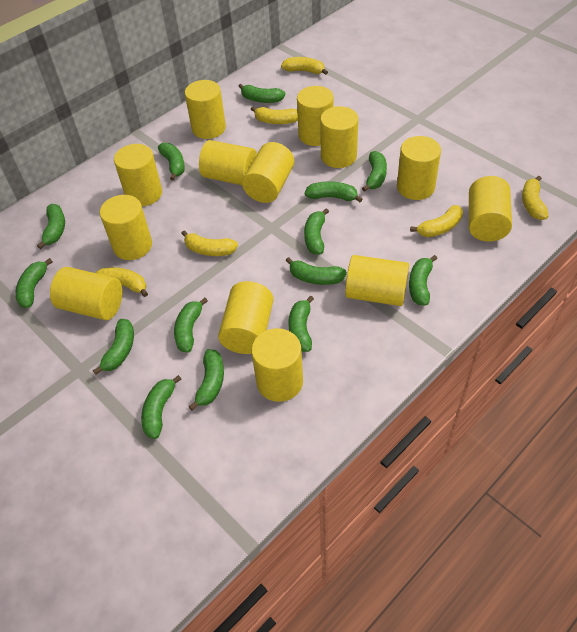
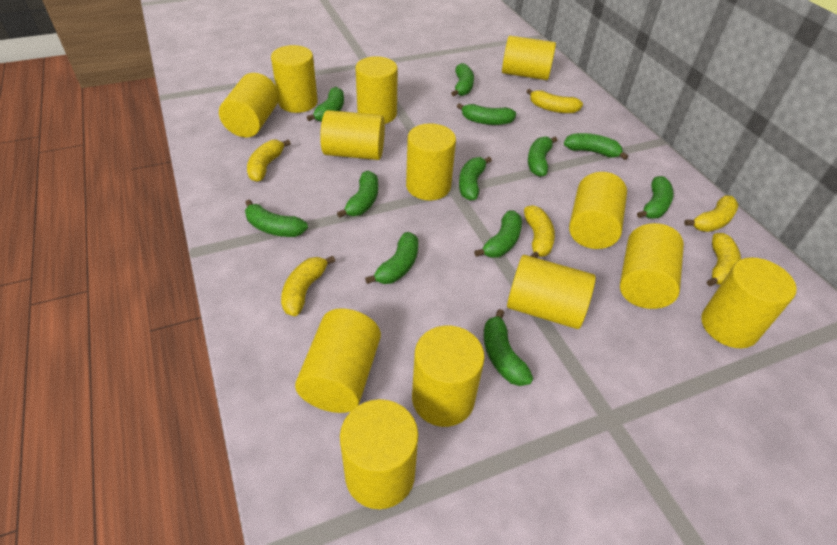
green banana: 14 -> 12

